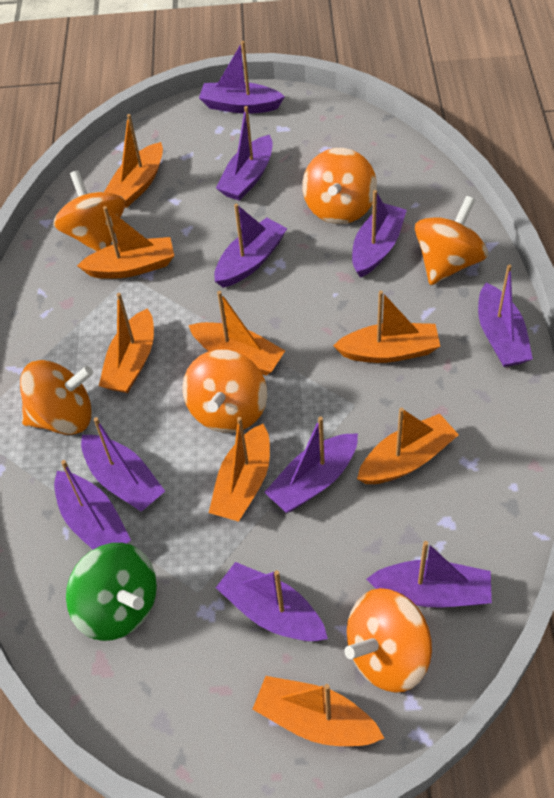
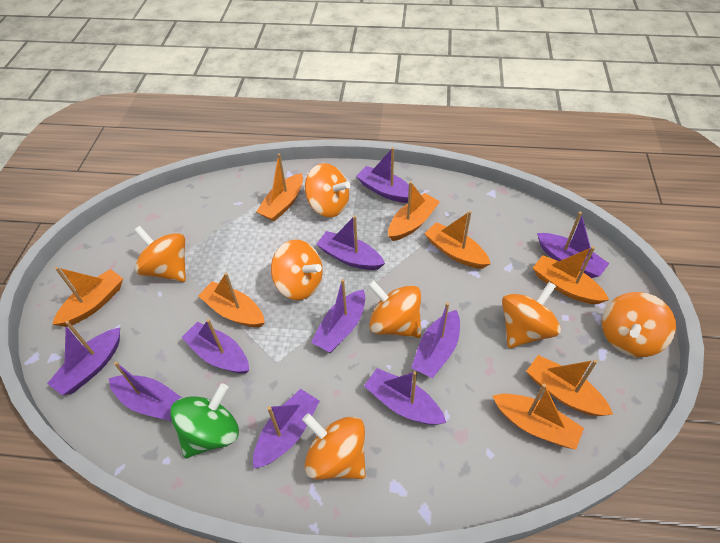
orange spinning top: 6 -> 7

